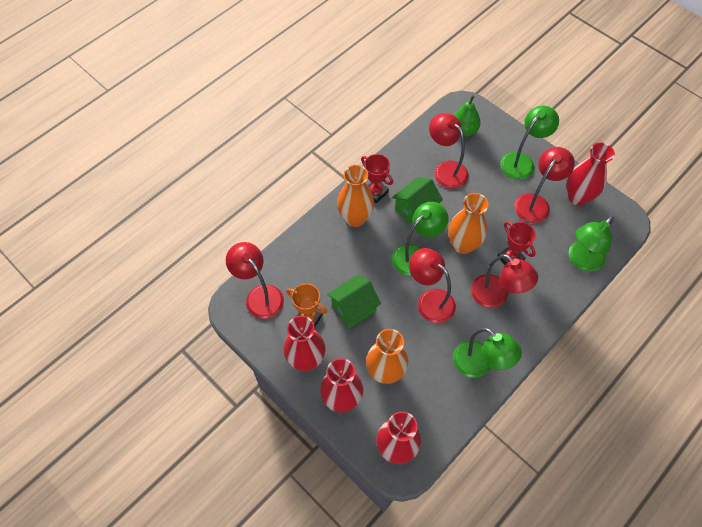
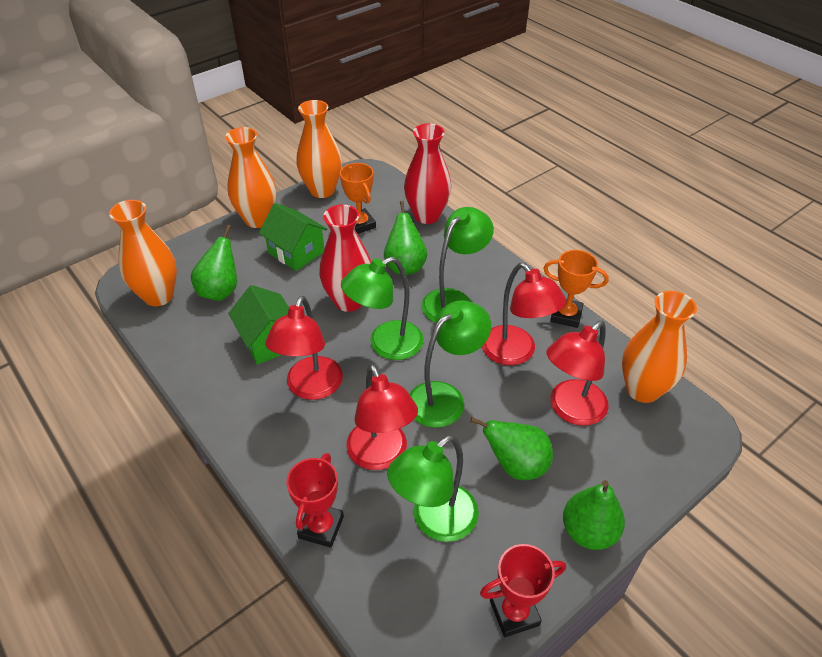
green pear: 1 -> 4
orange trophy: 1 -> 2
orange vase: 3 -> 4
red lamp: 5 -> 4
red vase: 4 -> 2

